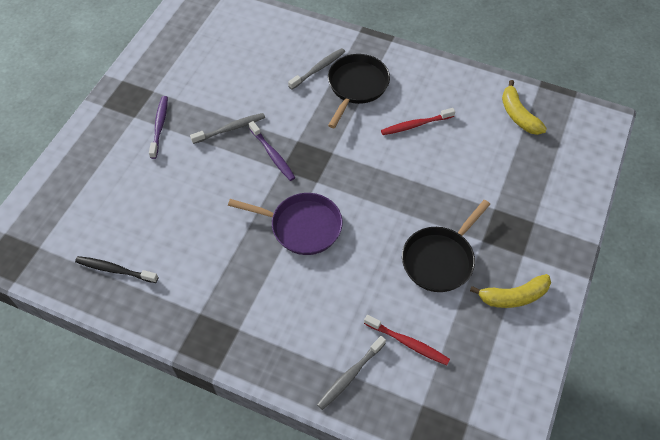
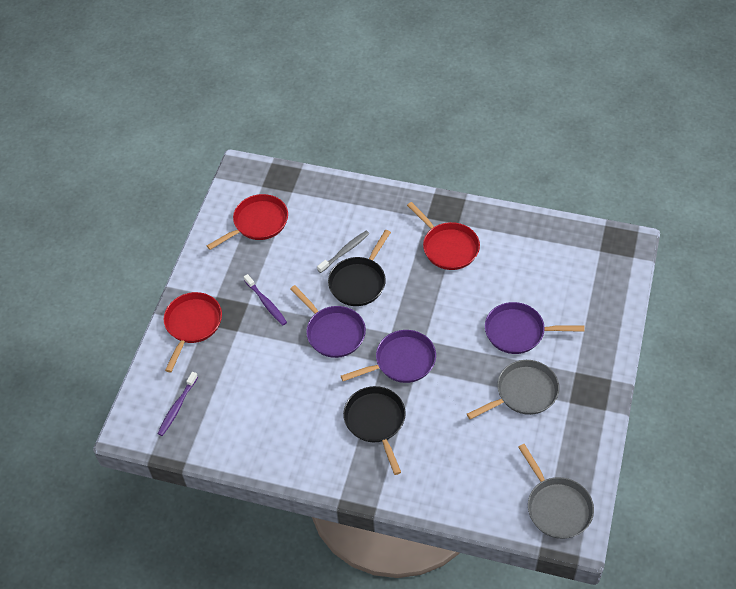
black toothbrush: 1 -> 0
grey pan: 0 -> 2
grey toothbrush: 3 -> 1
purple pan: 1 -> 3
red pan: 0 -> 3
red toothbrush: 2 -> 0
yellow banana: 2 -> 0

